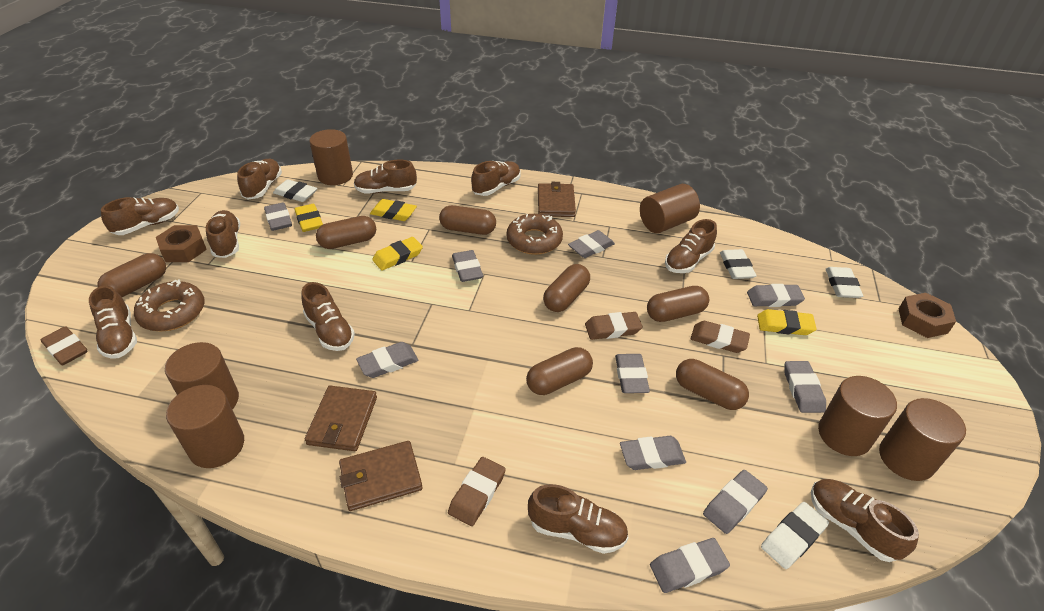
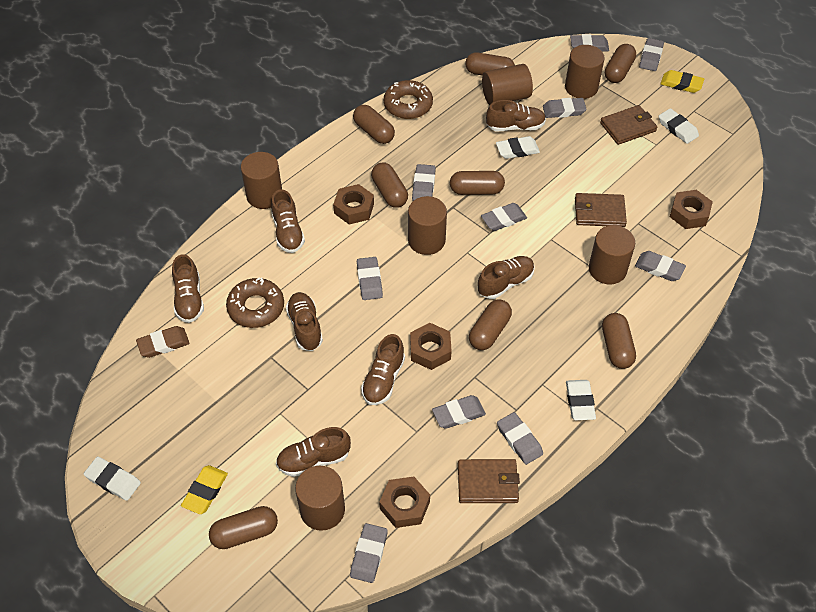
brown capsule: 7 -> 8
brown eraser: 4 -> 1
brown nut: 2 -> 4
brown shoe: 10 -> 7
yellow eraser: 4 -> 2

